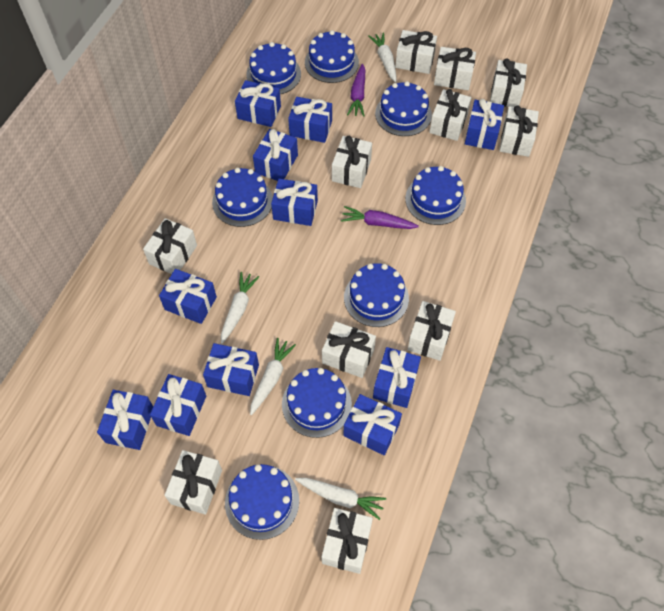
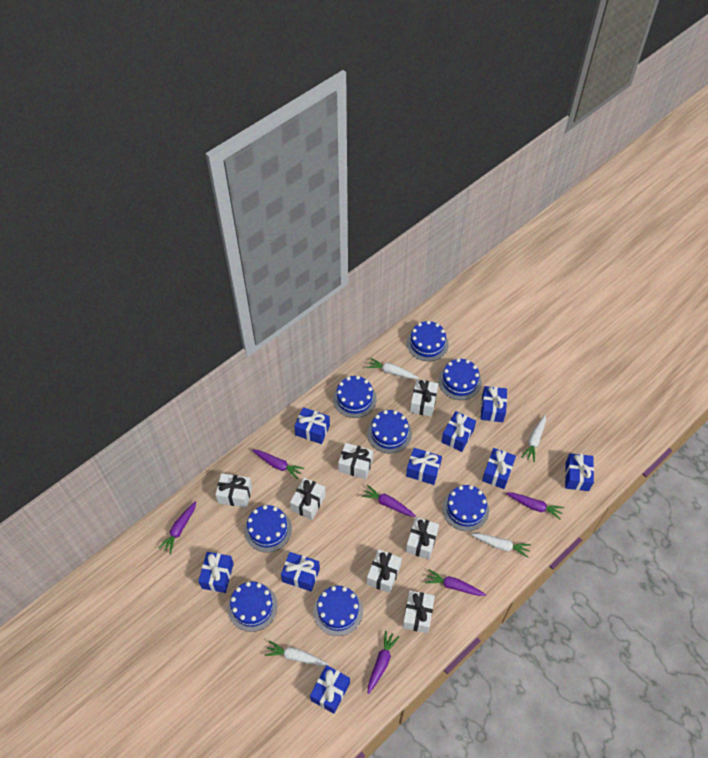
blue gift: 11 -> 9
purple carrot: 2 -> 6
white gift: 11 -> 7

